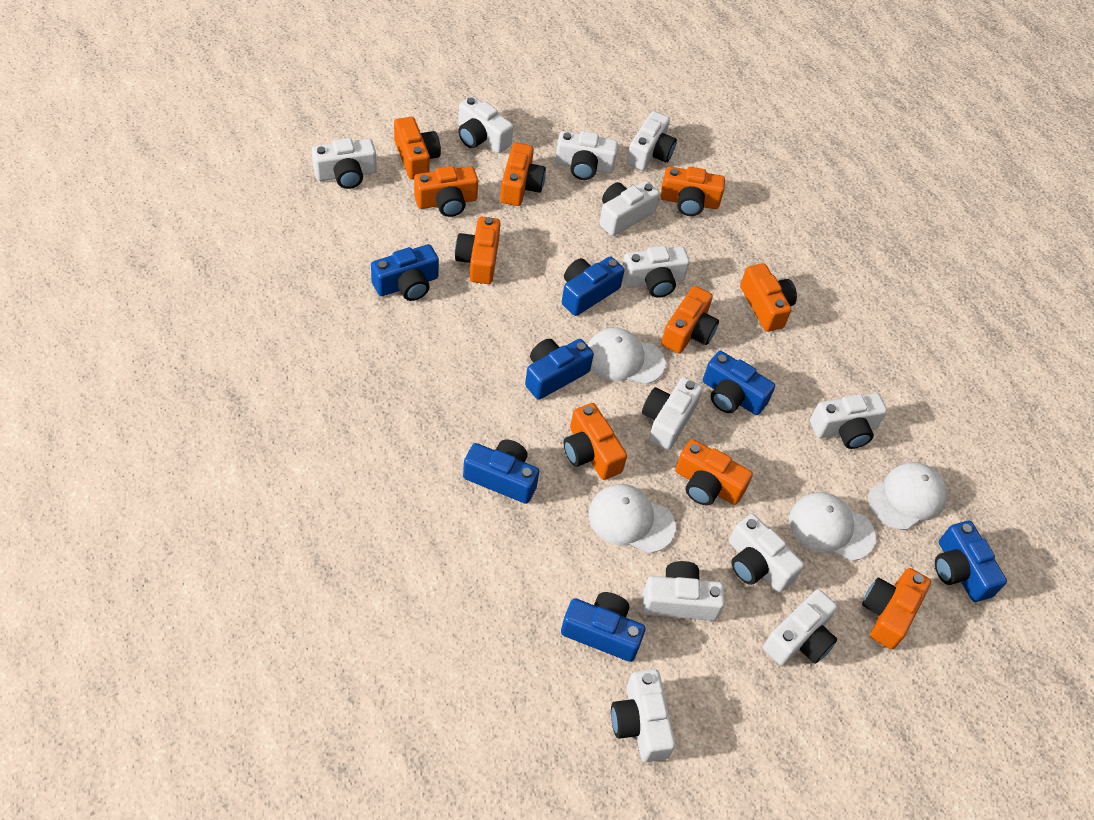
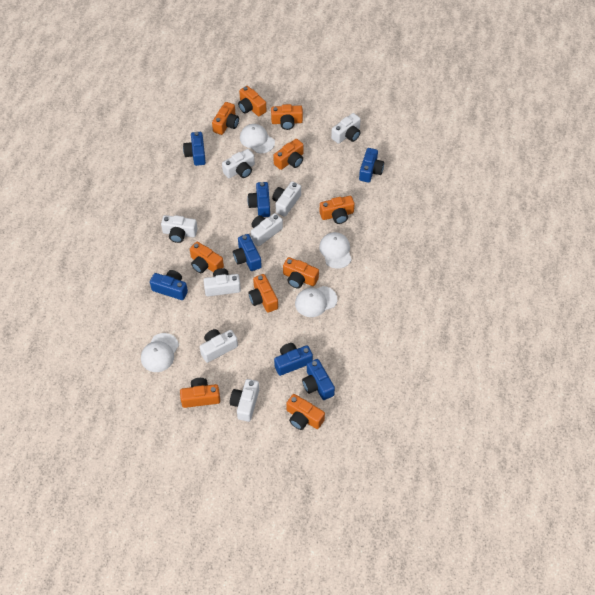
white camera: 12 -> 8

